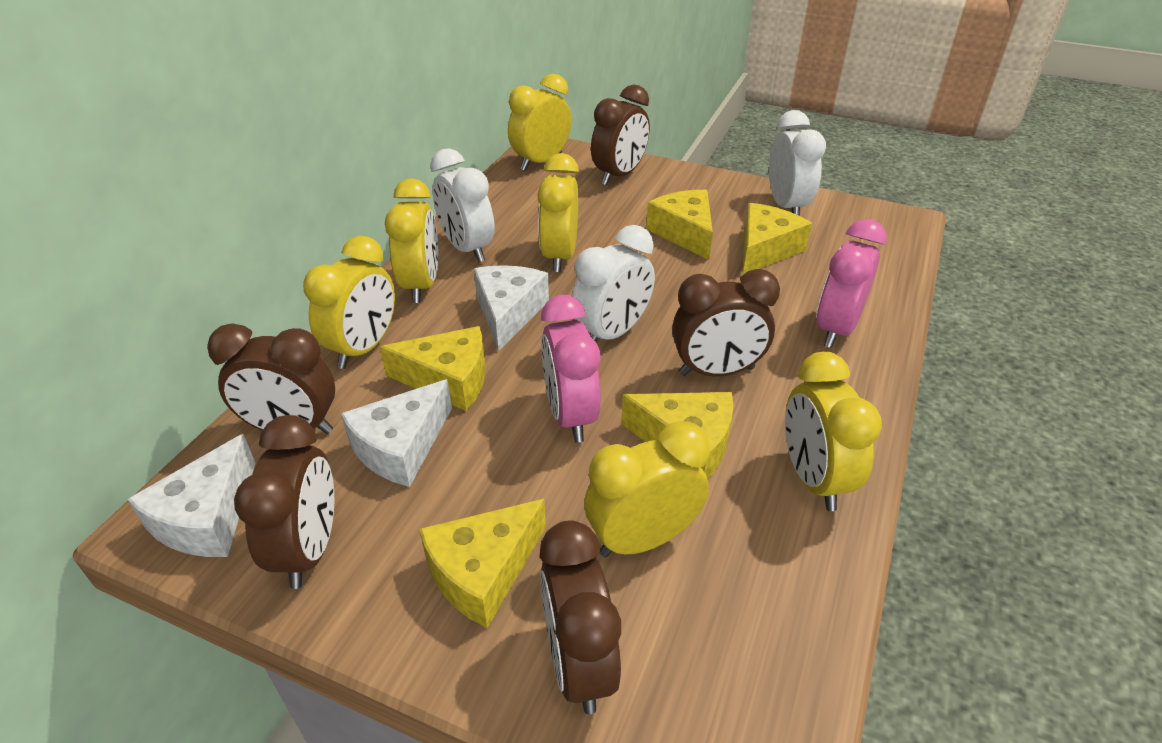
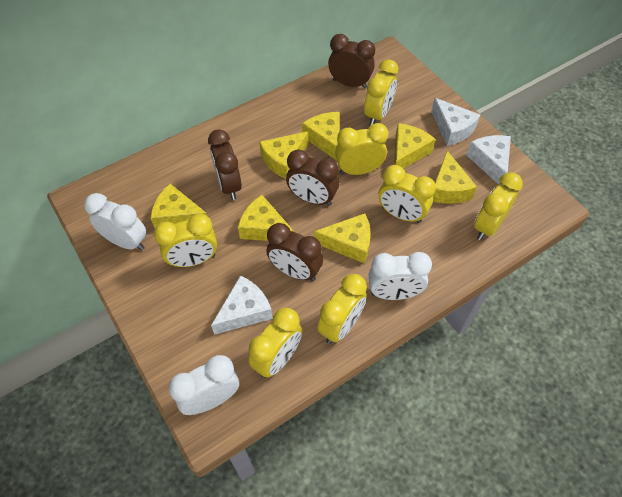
brown clock: 5 -> 4
pink clock: 2 -> 0
yellow cheese: 5 -> 7
yellow clock: 6 -> 7

